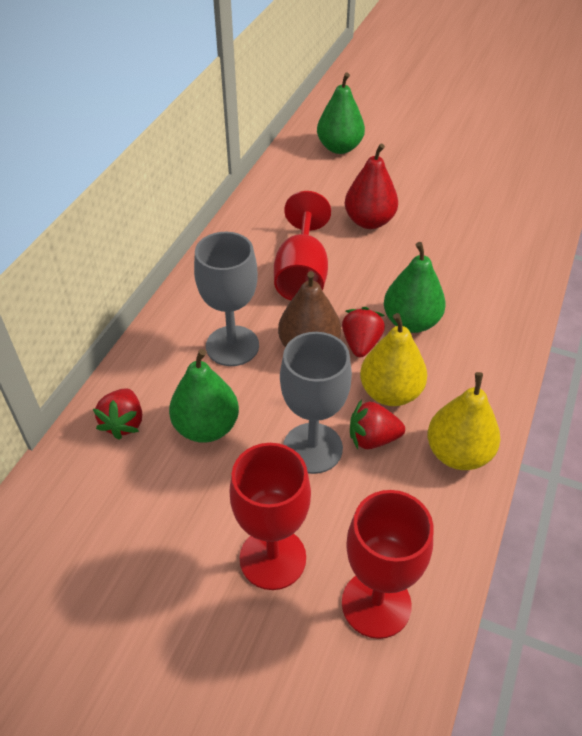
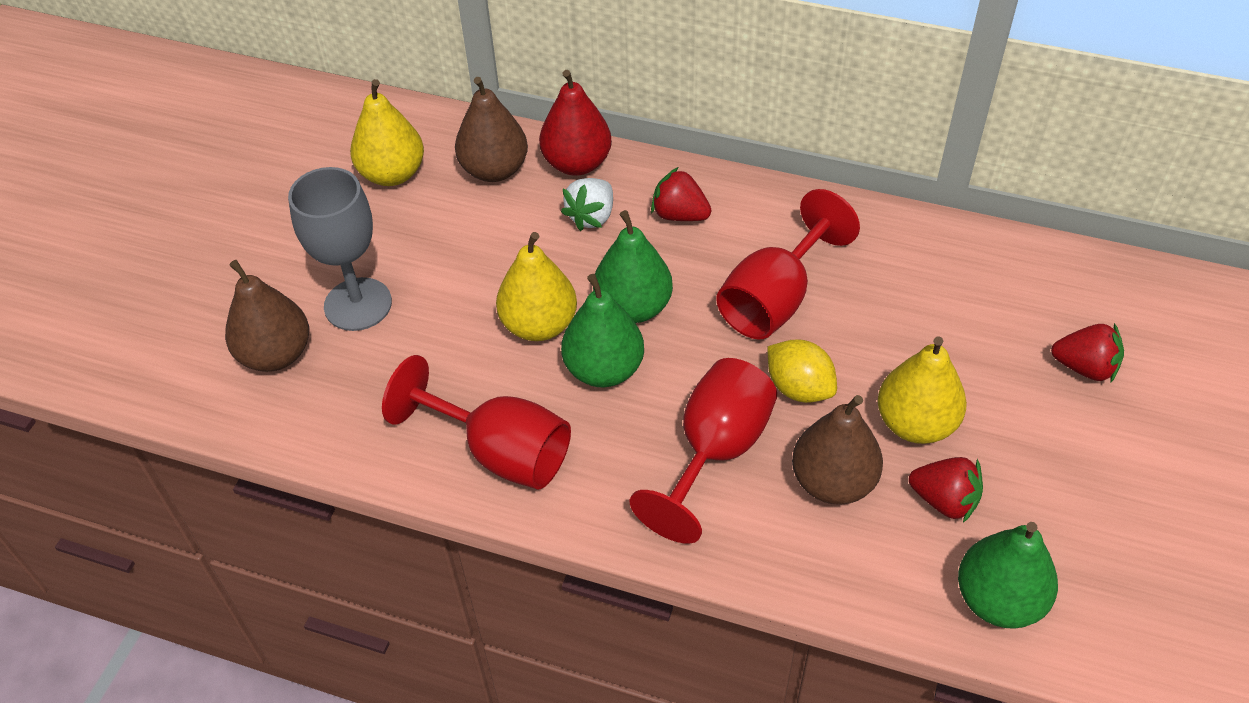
brown pear: 1 -> 3
grey goblet: 2 -> 1
white strawberry: 0 -> 1
yellow lemon: 0 -> 1
yellow pear: 2 -> 3

